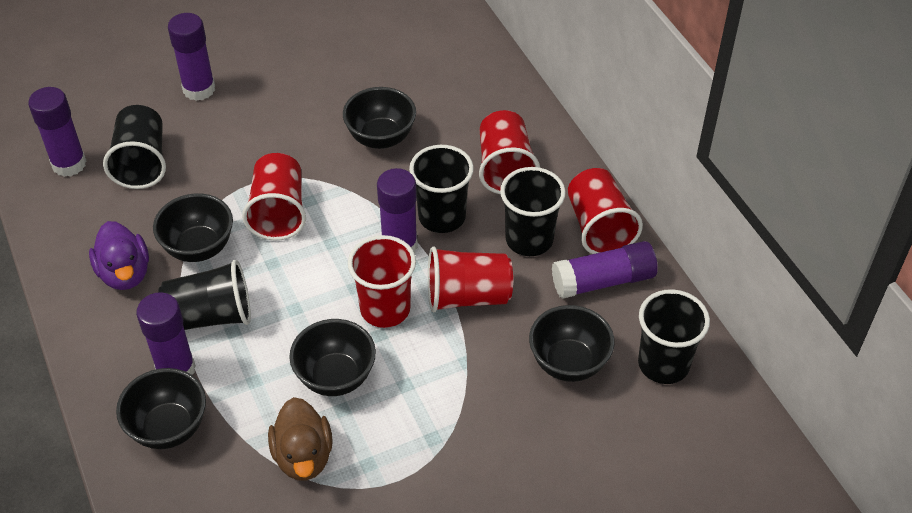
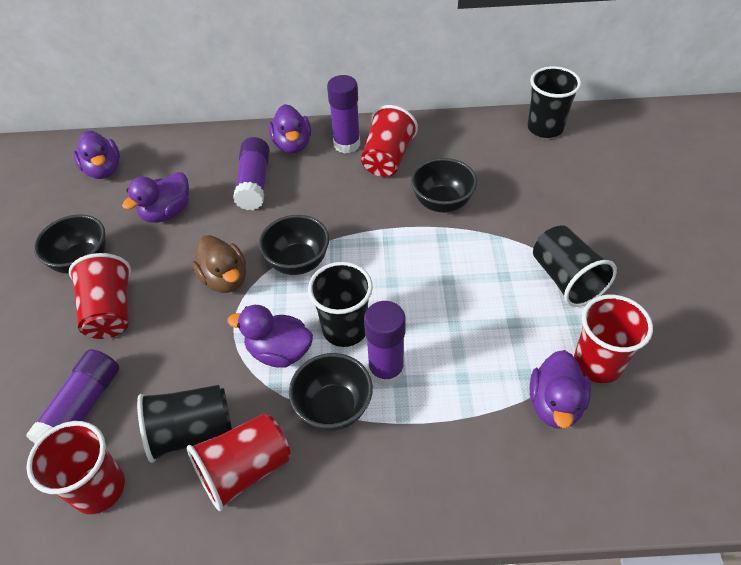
black bowl: 5 -> 4
black cup: 5 -> 4
purple duck: 1 -> 5
purple glue stick: 5 -> 4

